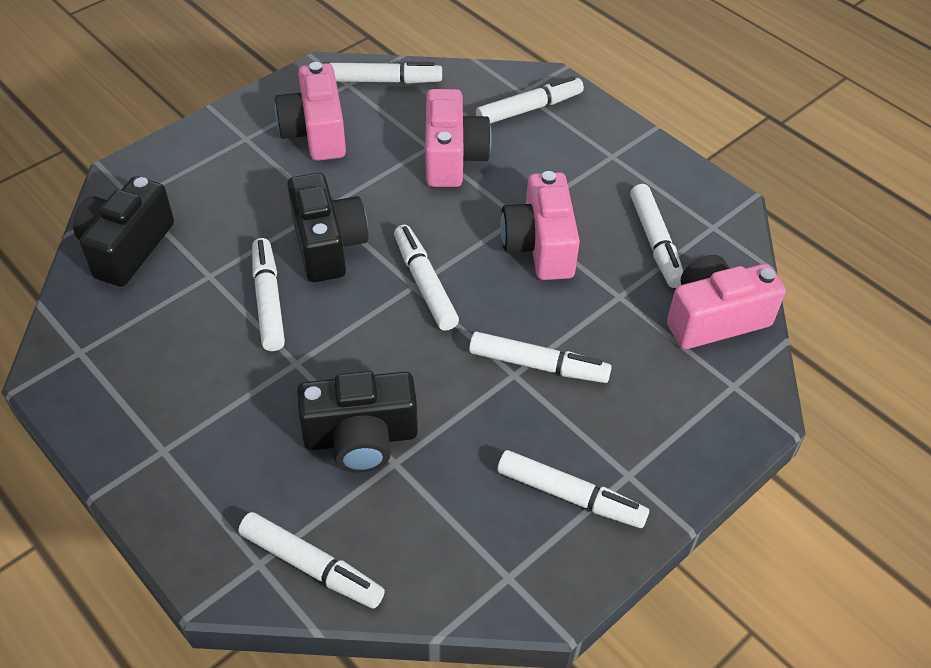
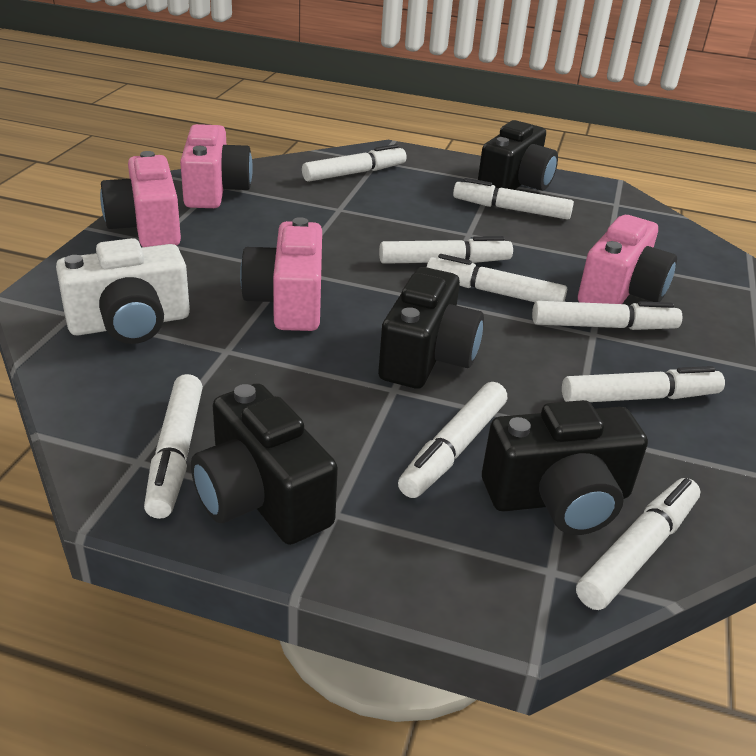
black camera: 3 -> 4
white camera: 0 -> 1
white marker: 8 -> 9

